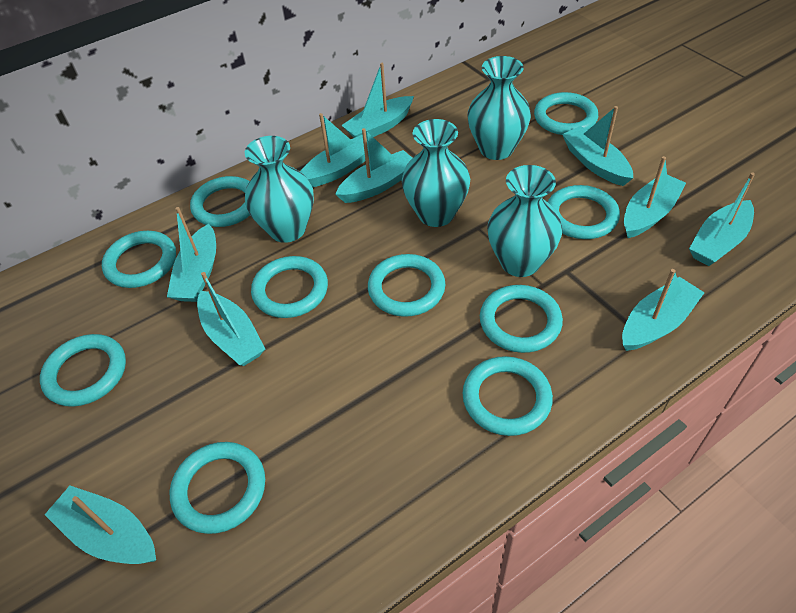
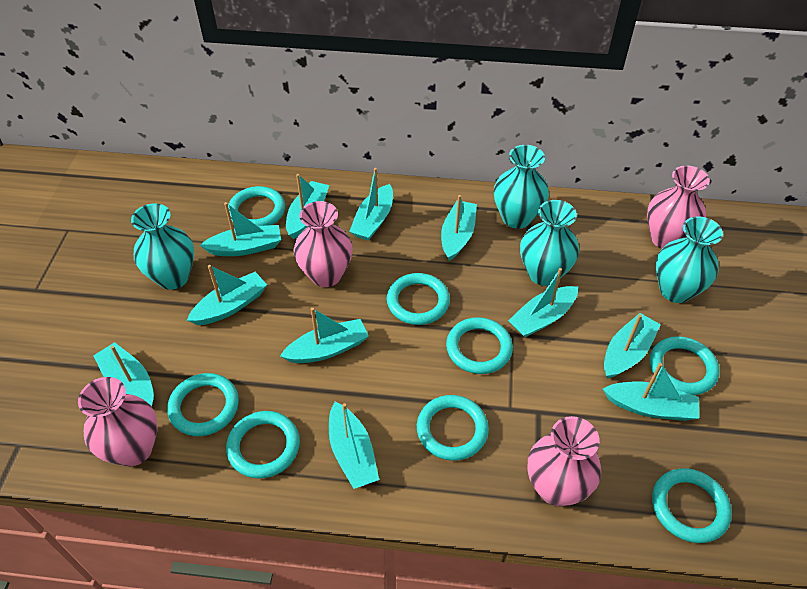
pink vase: 0 -> 4
turquoise boat: 10 -> 11
turquoise ring: 10 -> 8

